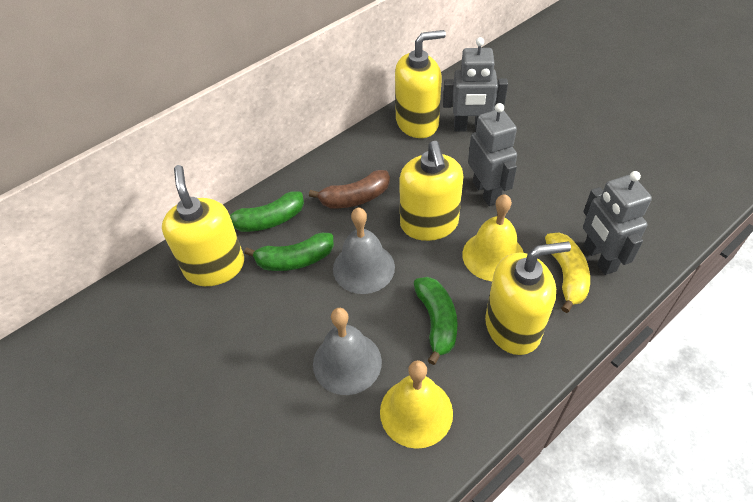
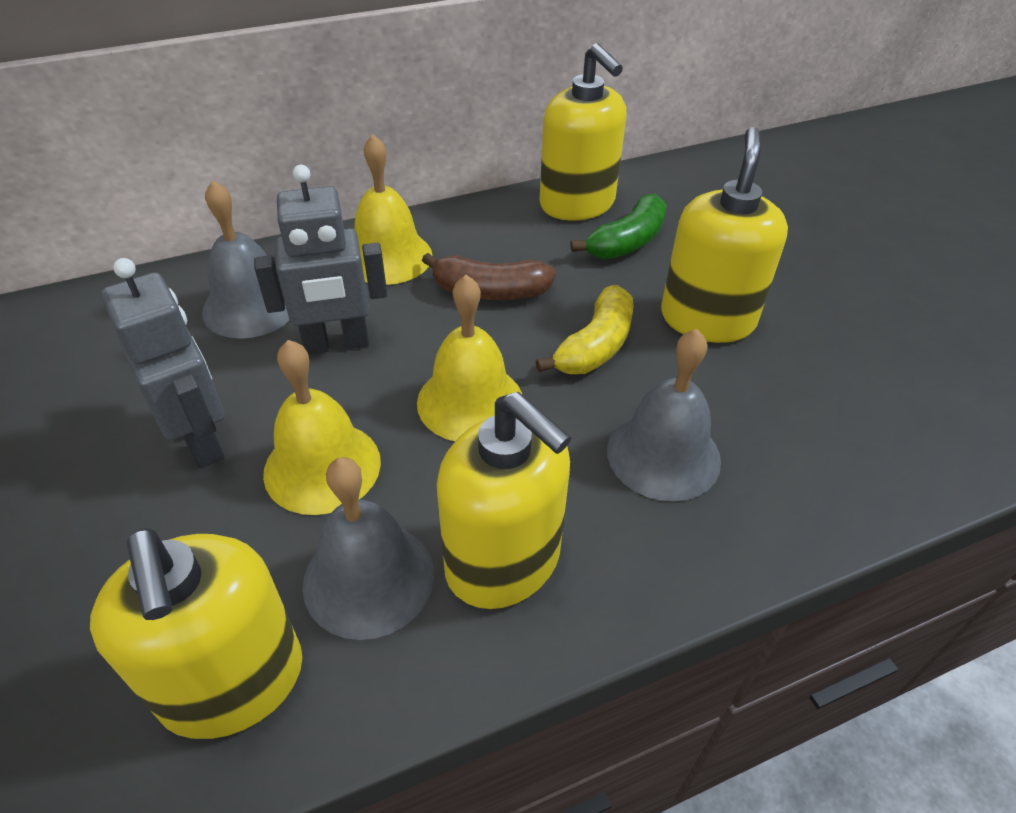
green banana: 3 -> 1
grey bell: 2 -> 3
grey robot: 3 -> 2
yellow bell: 2 -> 3

